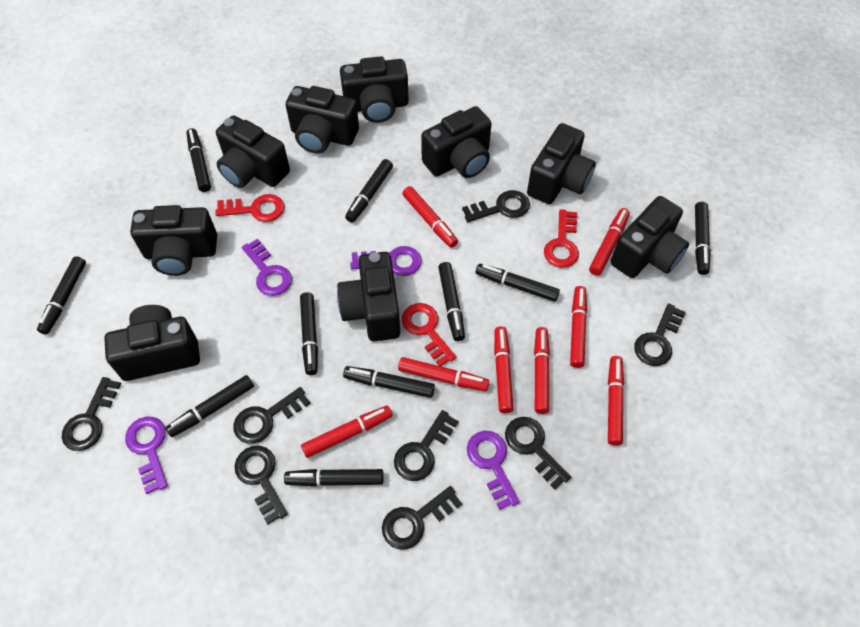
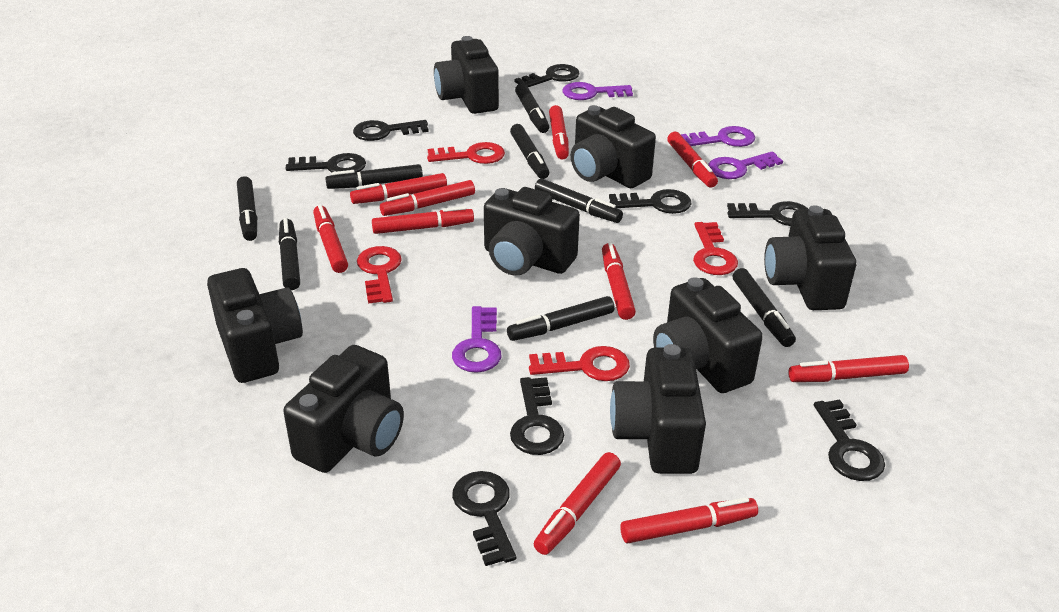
black camera: 9 -> 8
black marker: 10 -> 8
red key: 3 -> 4
red marker: 8 -> 10

